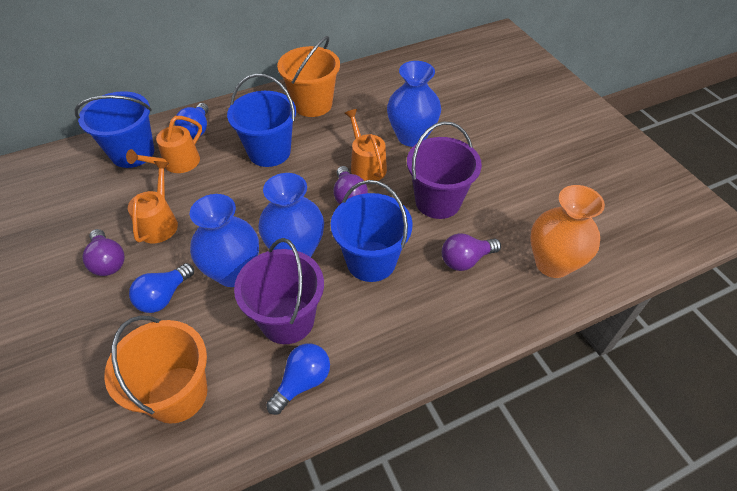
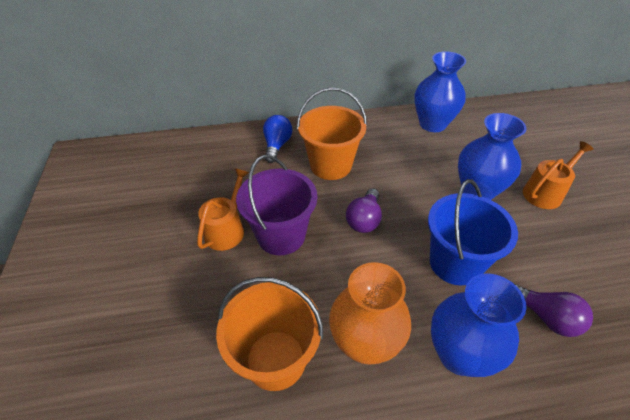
blue bucket: 3 -> 1
blue light bulb: 3 -> 1
orange watering can: 3 -> 2
purple bucket: 2 -> 1
purple light bulb: 3 -> 2

